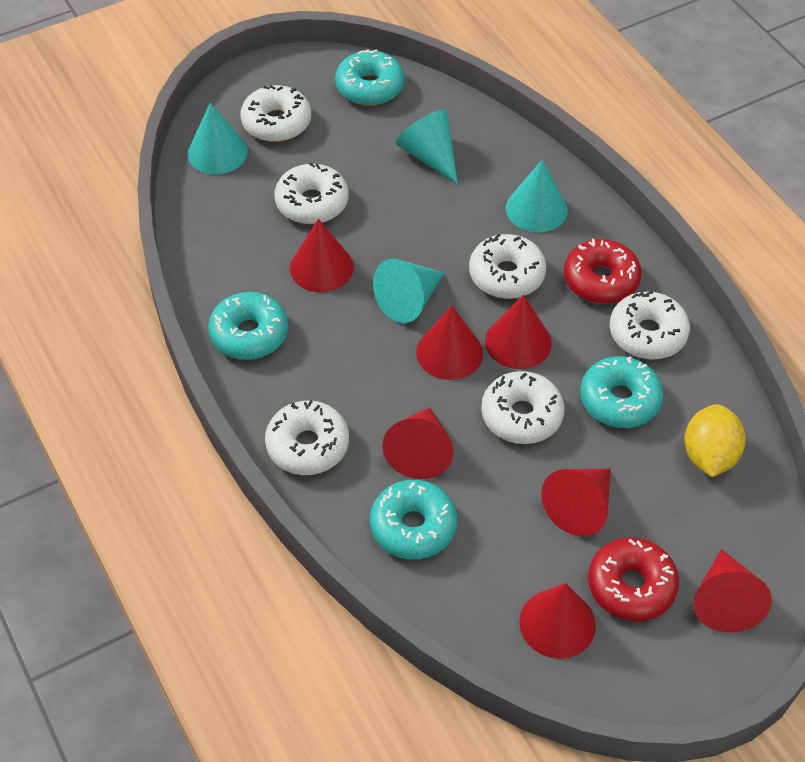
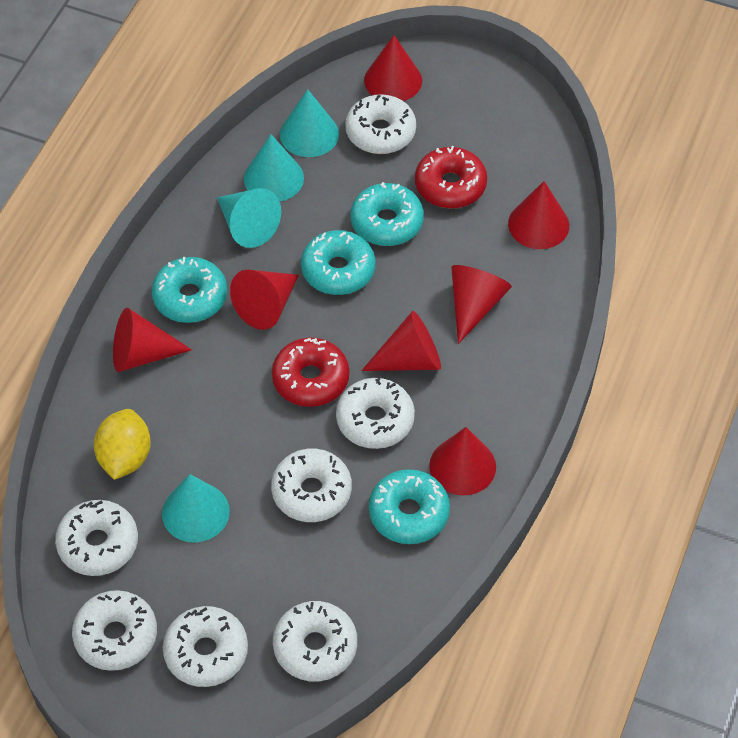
white donut: 6 -> 7

